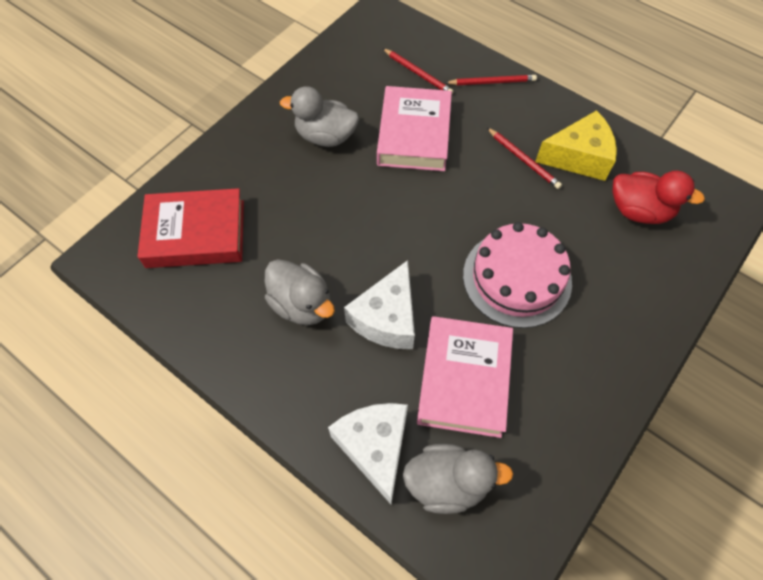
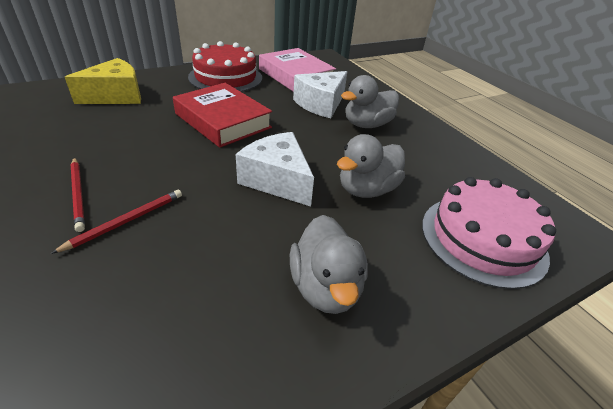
pink book: 2 -> 1
red cake: 0 -> 1
red duck: 1 -> 0
red pencil: 3 -> 2

